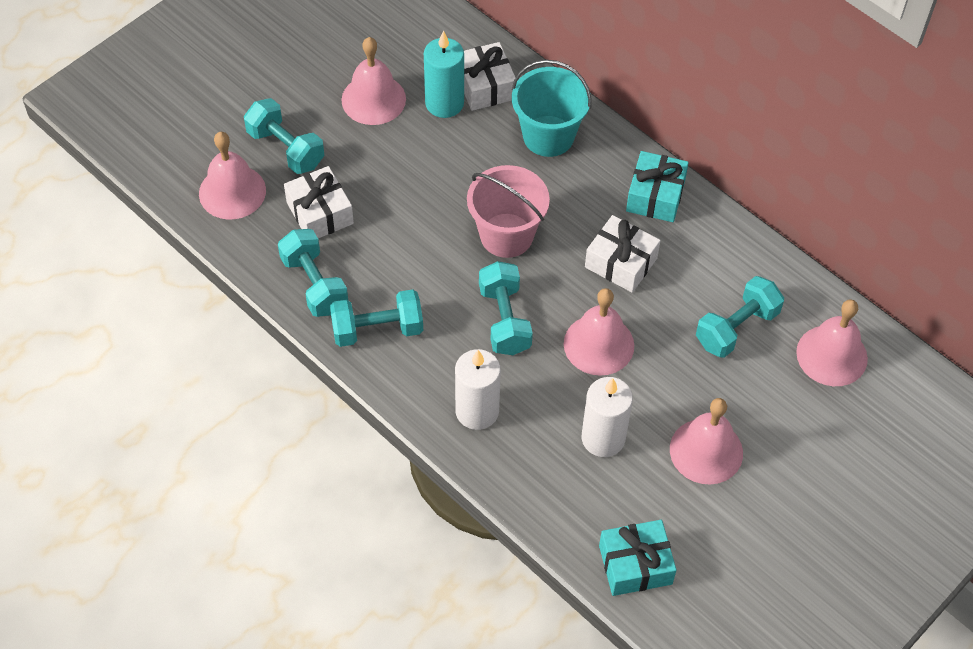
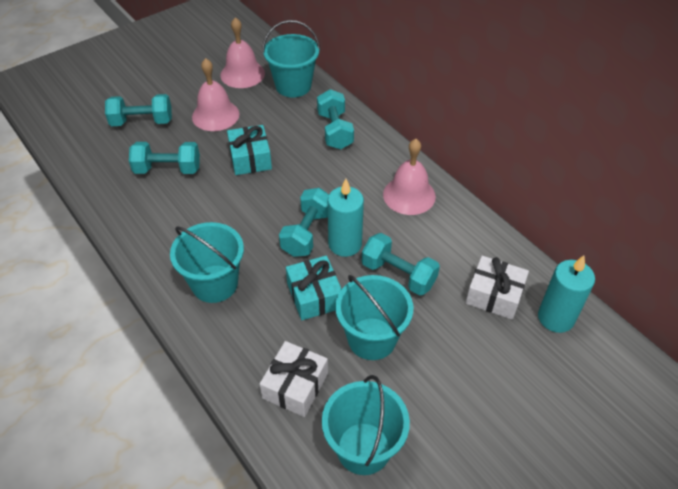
pink bell: 5 -> 3
pink bucket: 1 -> 0
turquoise bucket: 1 -> 4
turquoise candle: 1 -> 2
white candle: 2 -> 0
white gift: 3 -> 2

